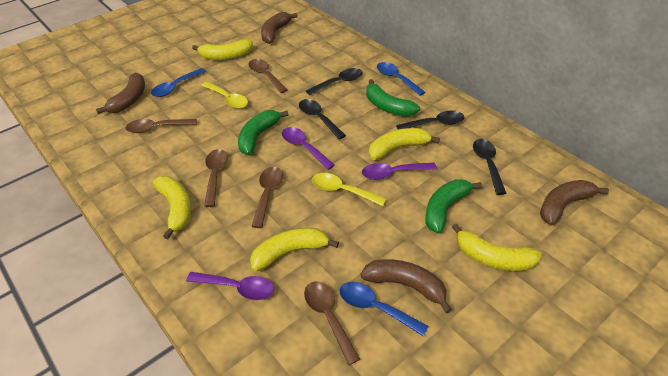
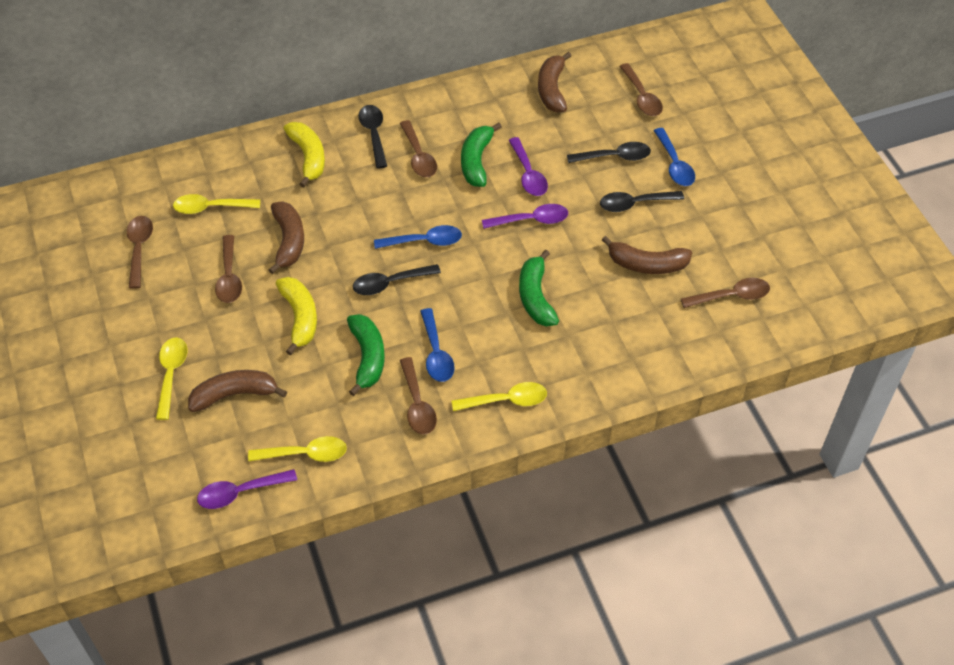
brown spoon: 5 -> 6
yellow banana: 5 -> 2
yellow spoon: 2 -> 4

